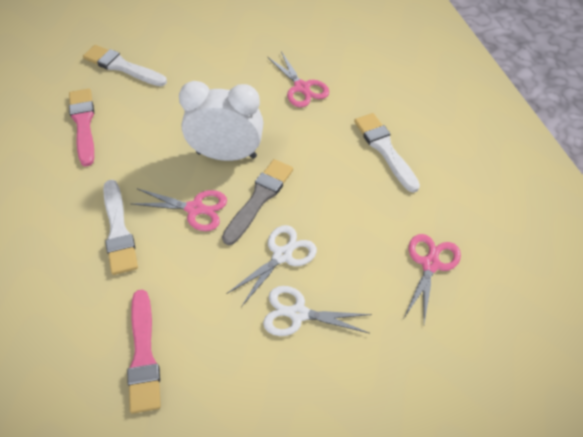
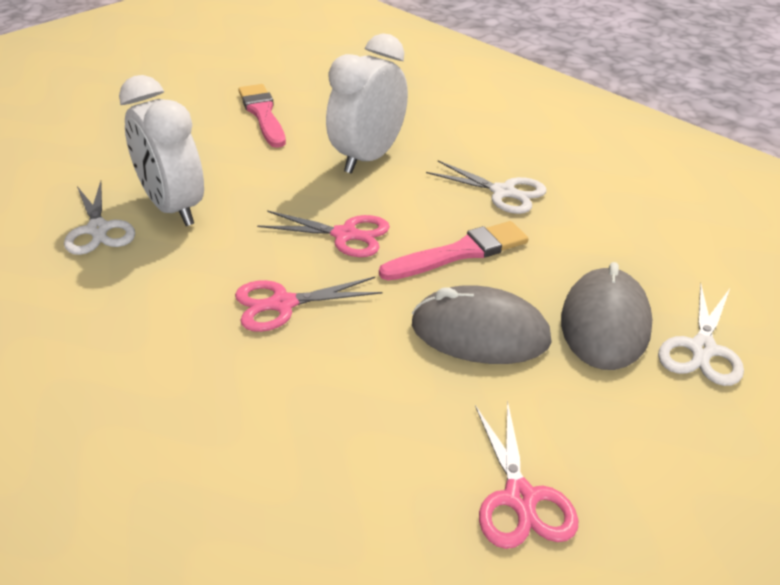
grey brush: 1 -> 0
grey mouse: 0 -> 2
white brush: 3 -> 0
white clock: 1 -> 2
white scissors: 2 -> 3

